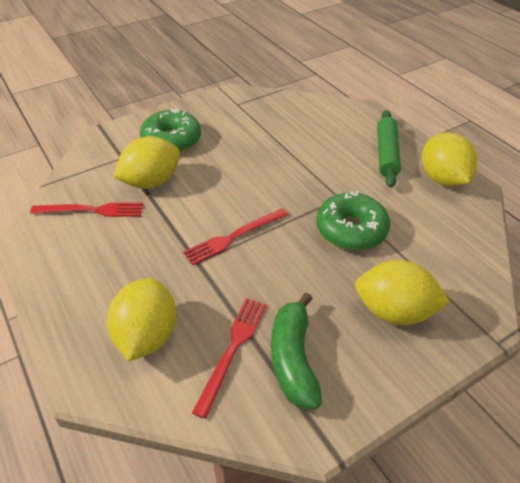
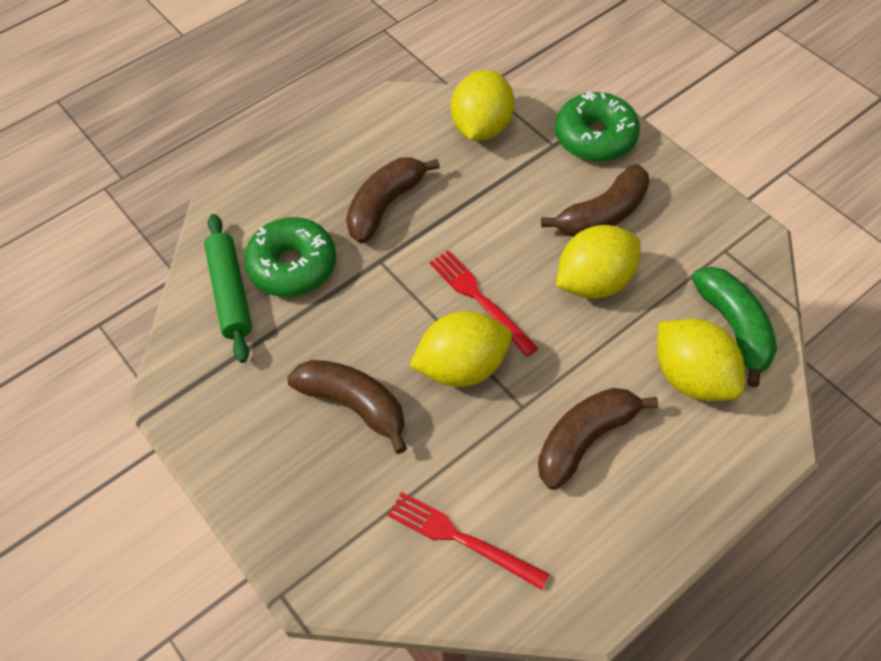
brown banana: 0 -> 4
red fork: 3 -> 2

